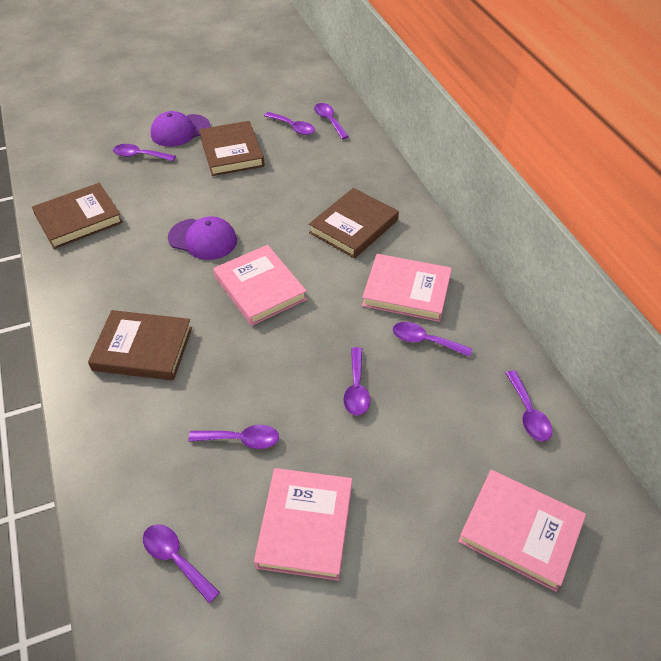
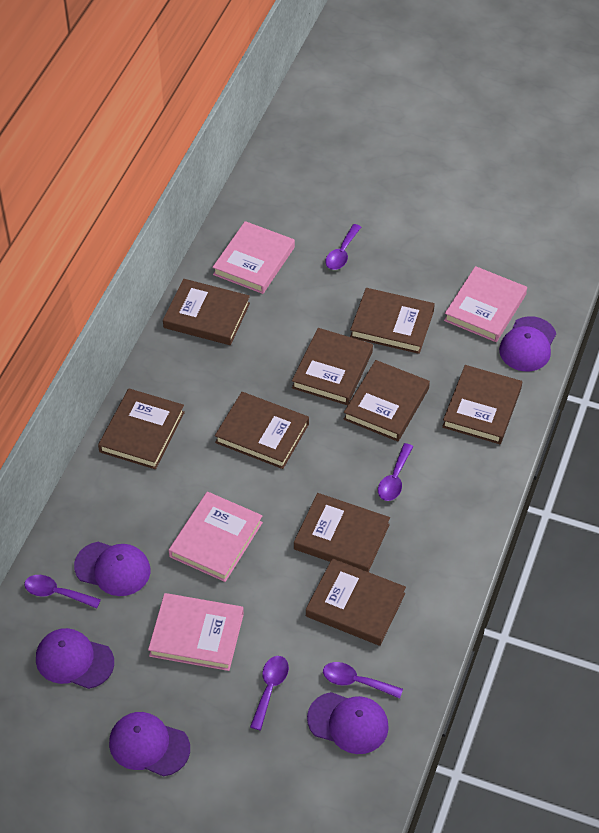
brown book: 4 -> 9
purple cap: 2 -> 5
purple spoon: 8 -> 5

